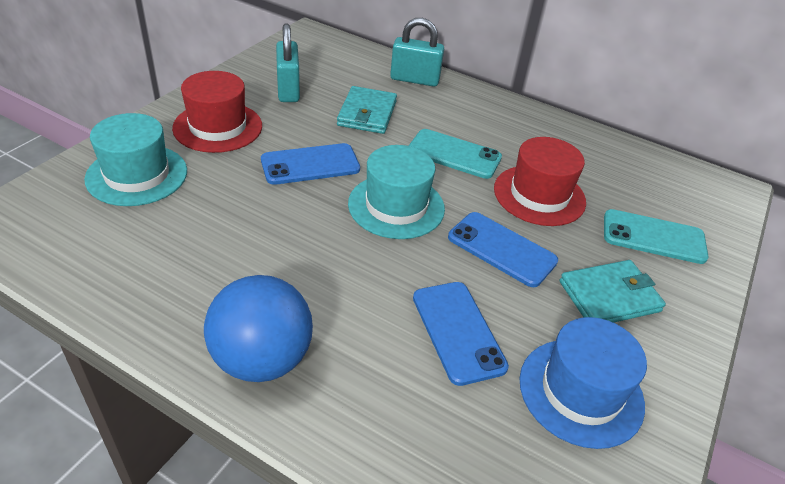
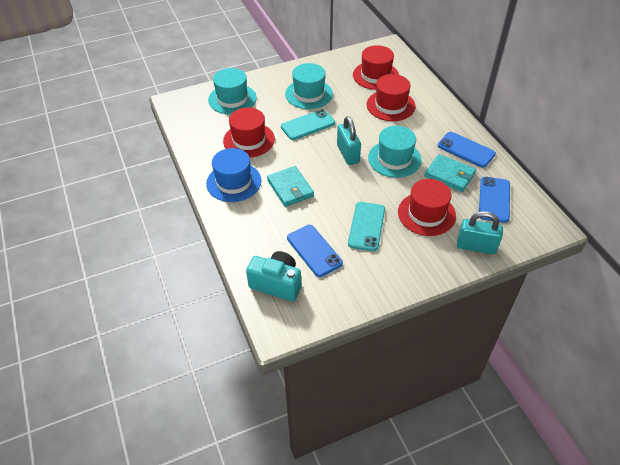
blue ball: 1 -> 0
red hat: 2 -> 4
turquoise camera: 0 -> 1
turquoise hat: 2 -> 3

